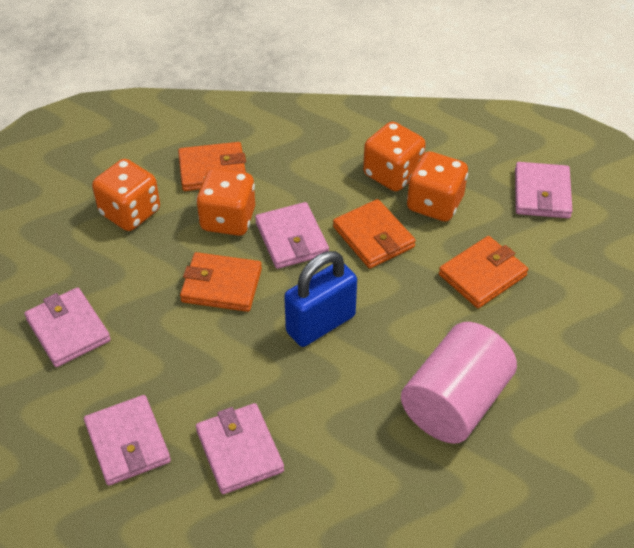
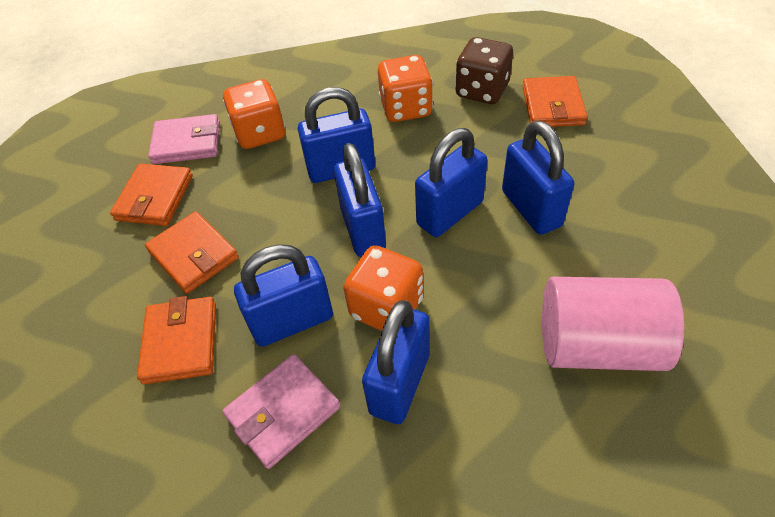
blue padlock: 1 -> 6
brown dice: 0 -> 1
orange dice: 4 -> 3
pink wallet: 5 -> 2

